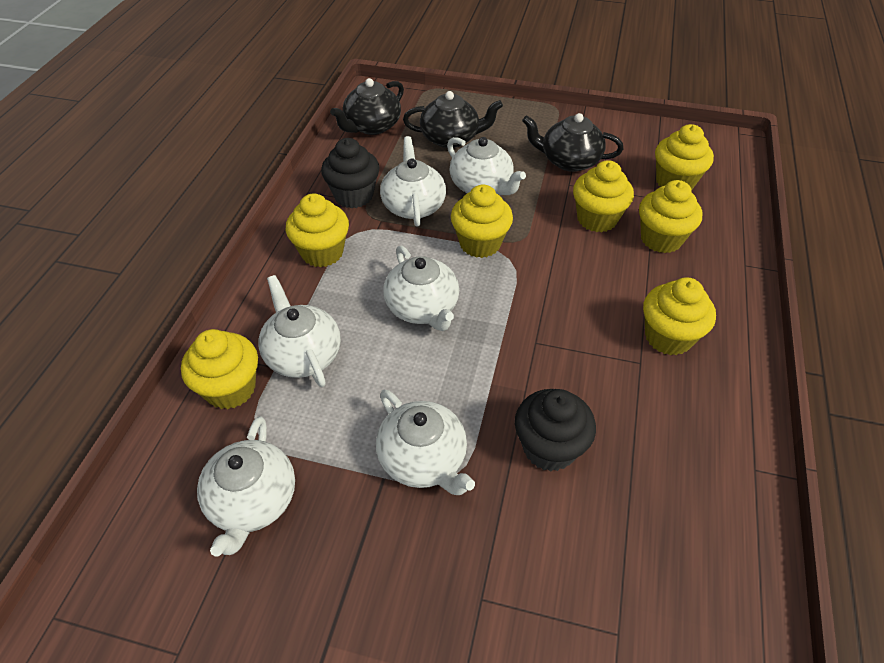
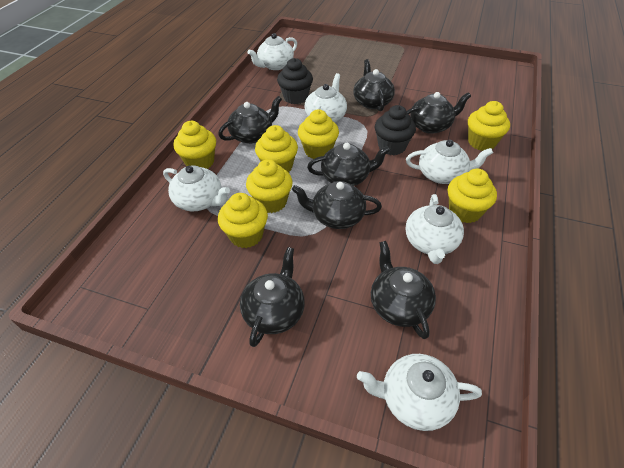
black teapot: 3 -> 7

